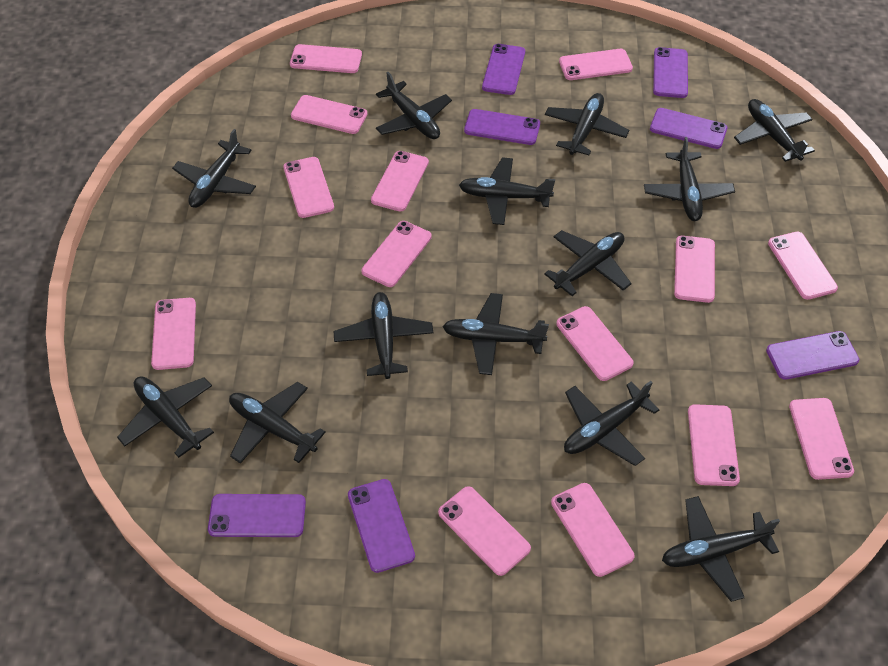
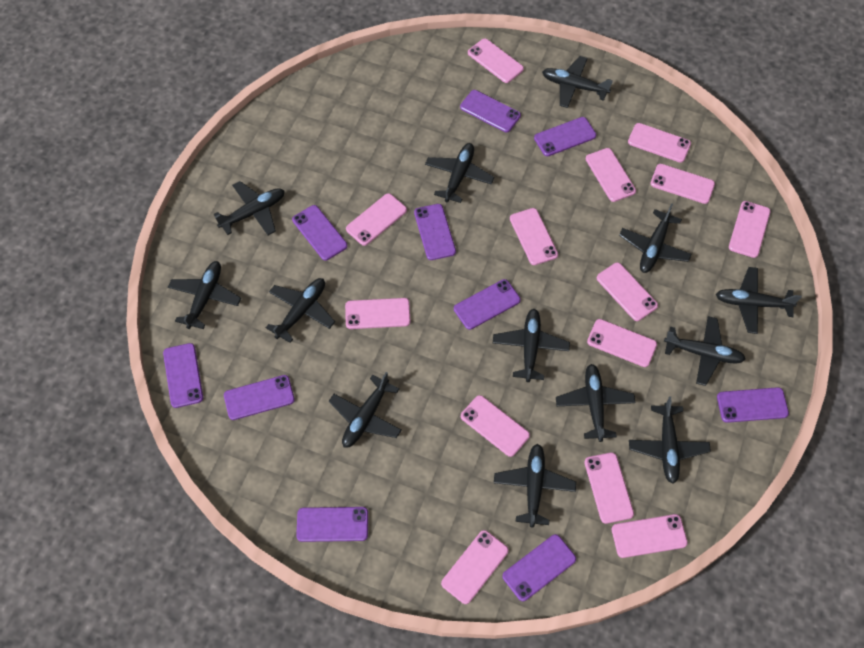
purple phone: 7 -> 10

